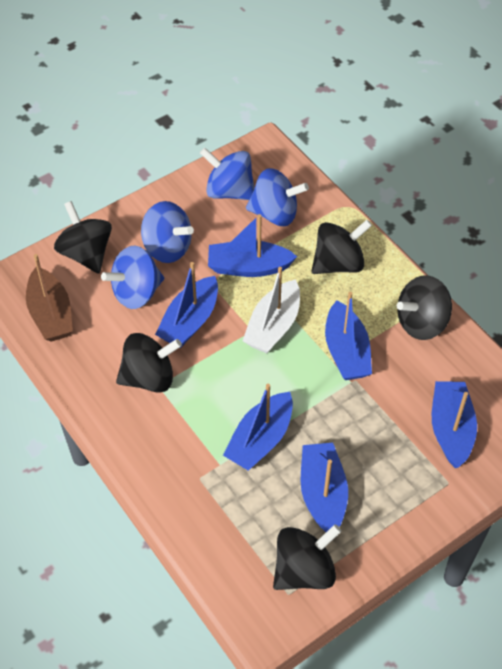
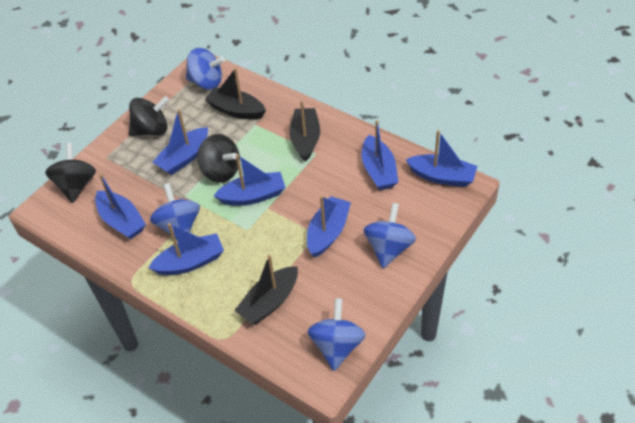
black boat: 0 -> 3
black spinning top: 5 -> 3
blue boat: 6 -> 7
brown boat: 1 -> 0
white boat: 1 -> 0

